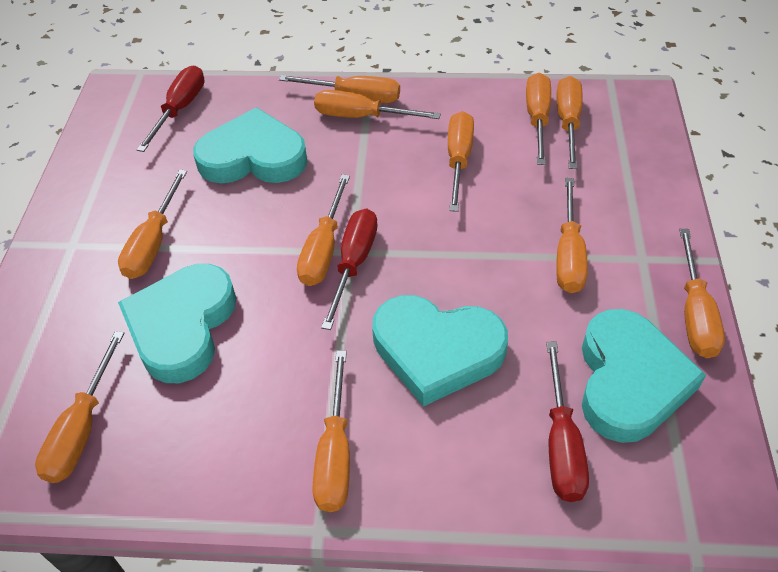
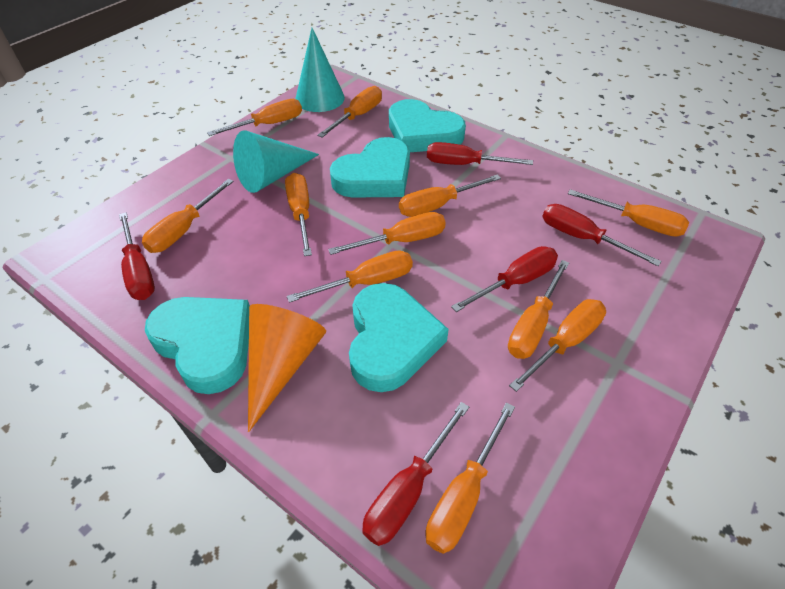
orange cone: 0 -> 1
red screwdriver: 3 -> 5
turquoise cone: 0 -> 2

